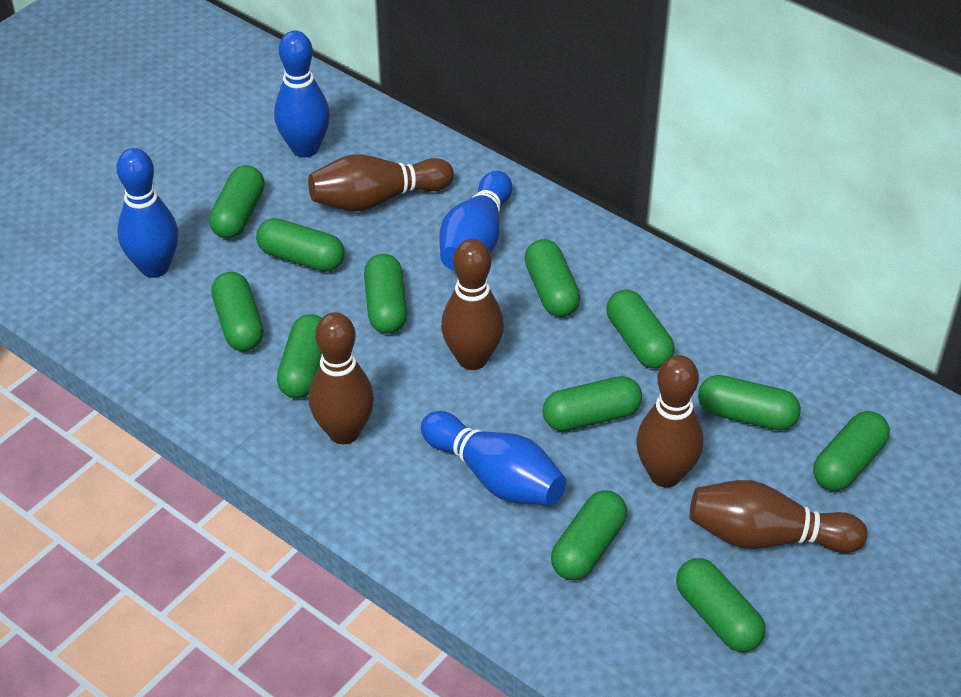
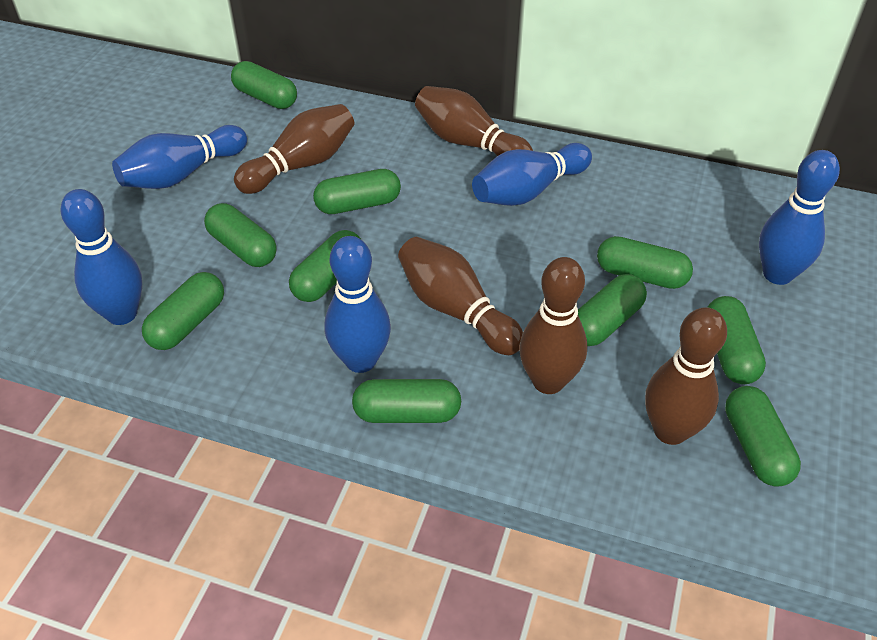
blue bowling pin: 4 -> 5
green capsule: 12 -> 10

